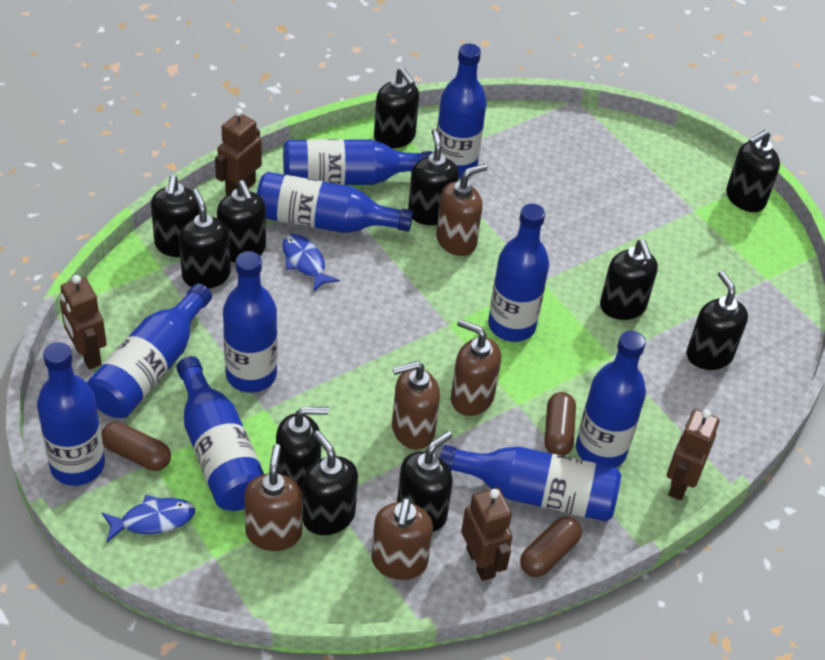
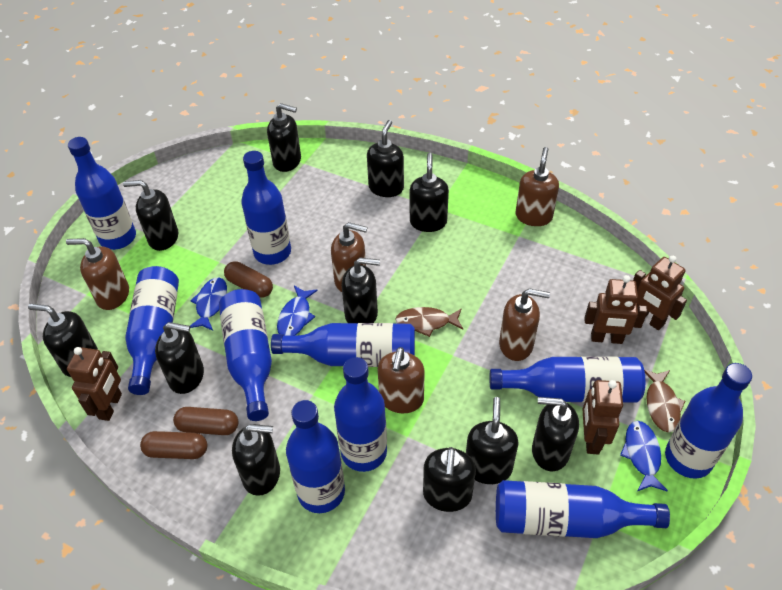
blue fish: 2 -> 3
brown fish: 0 -> 2

